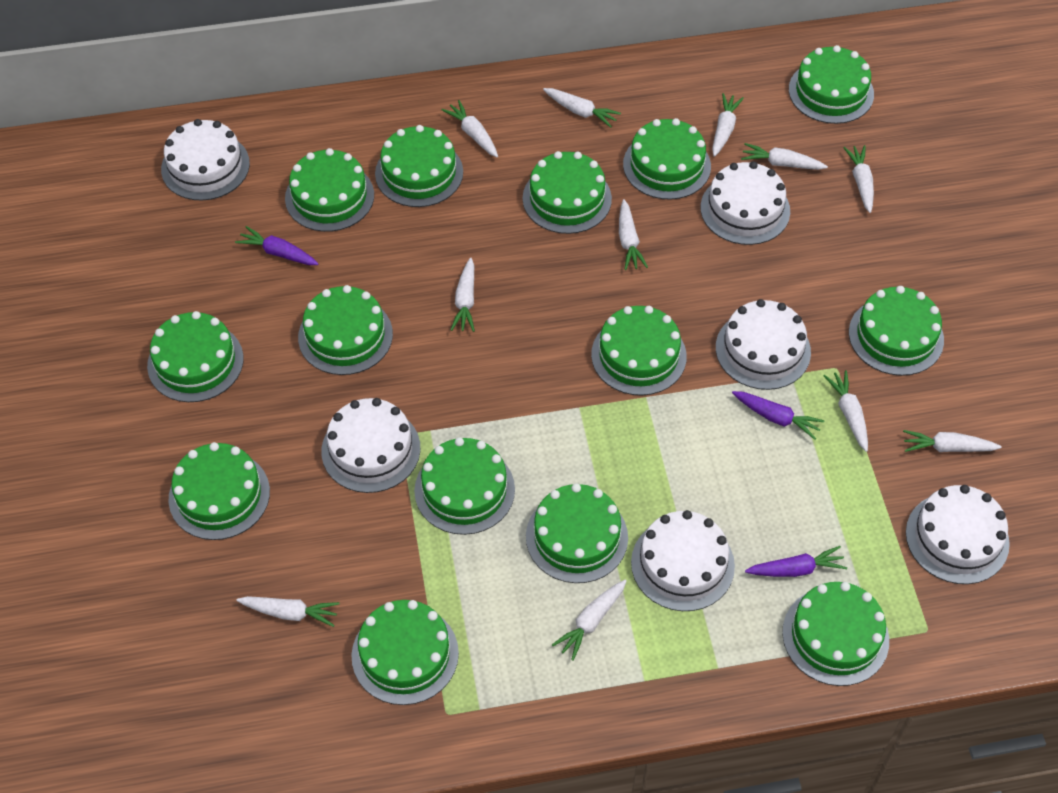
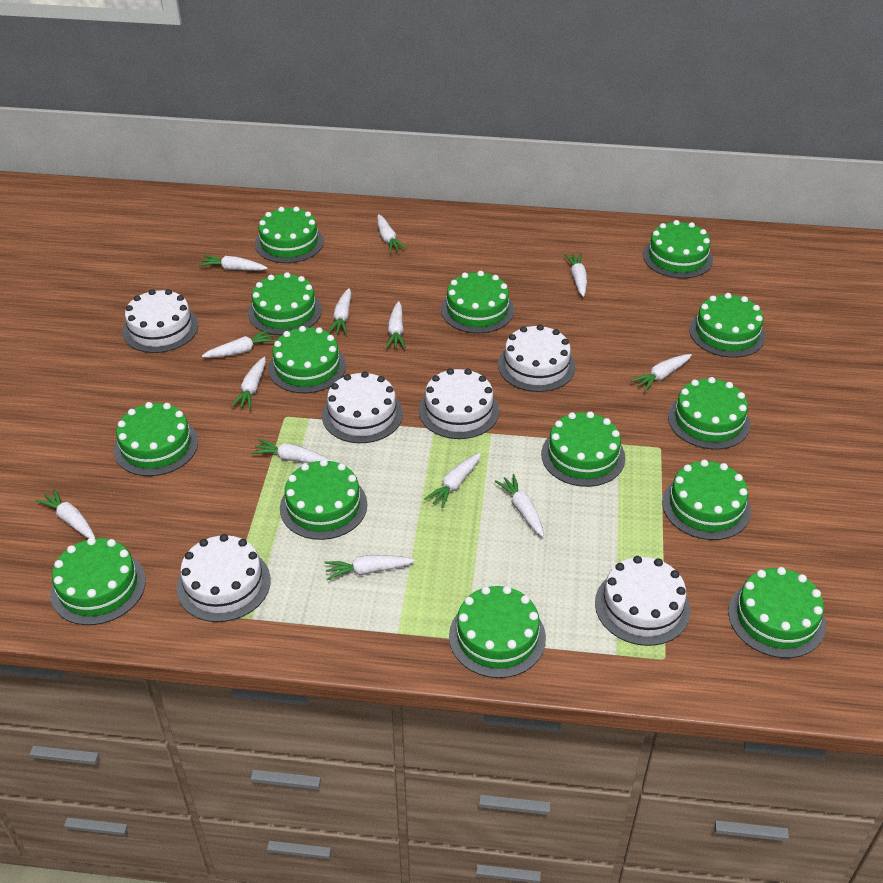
purple carrot: 3 -> 0
white carrot: 11 -> 13

